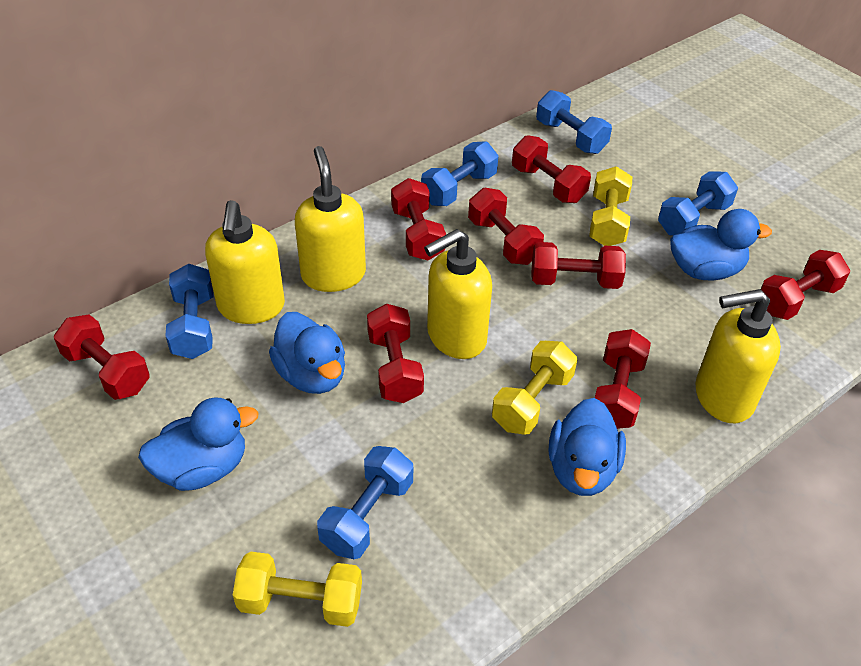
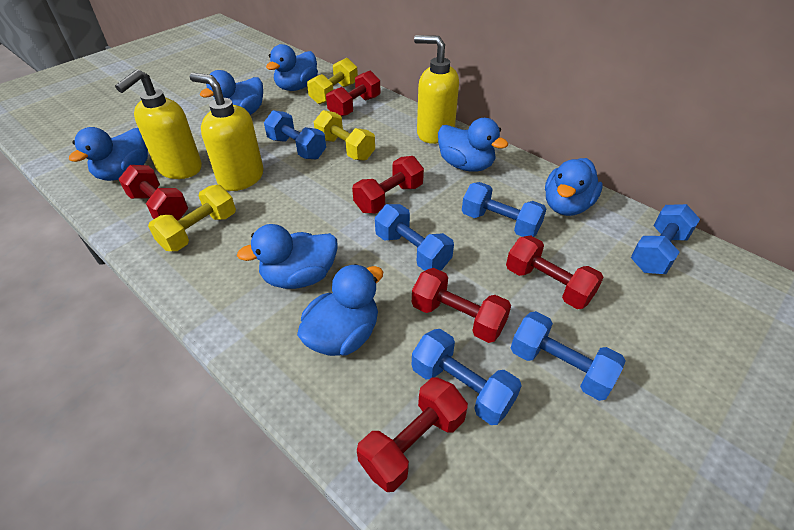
blue duck: 4 -> 7
blue dumbbell: 5 -> 6
red dumbbell: 8 -> 6
yellow soap dispenser: 4 -> 3

